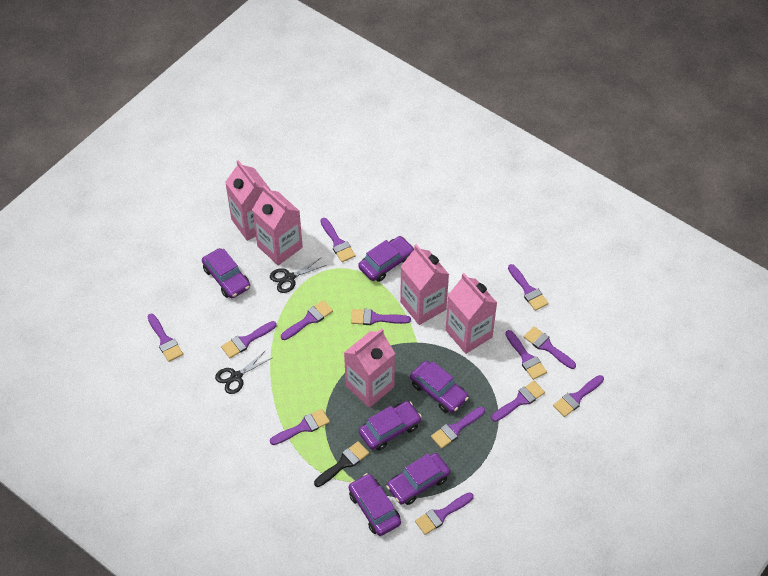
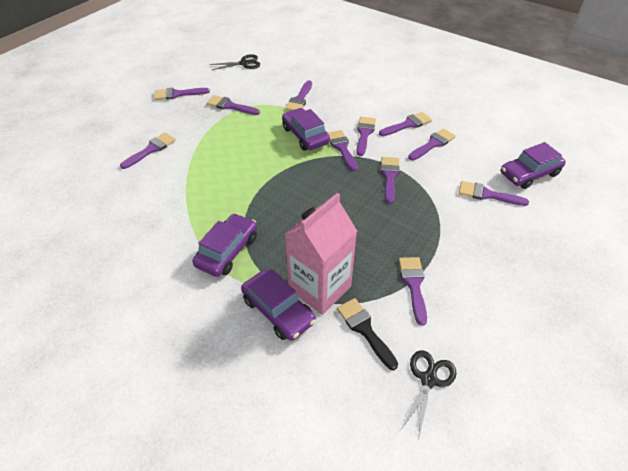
pink carton: 5 -> 1
purple brush: 13 -> 11
purple car: 6 -> 4

